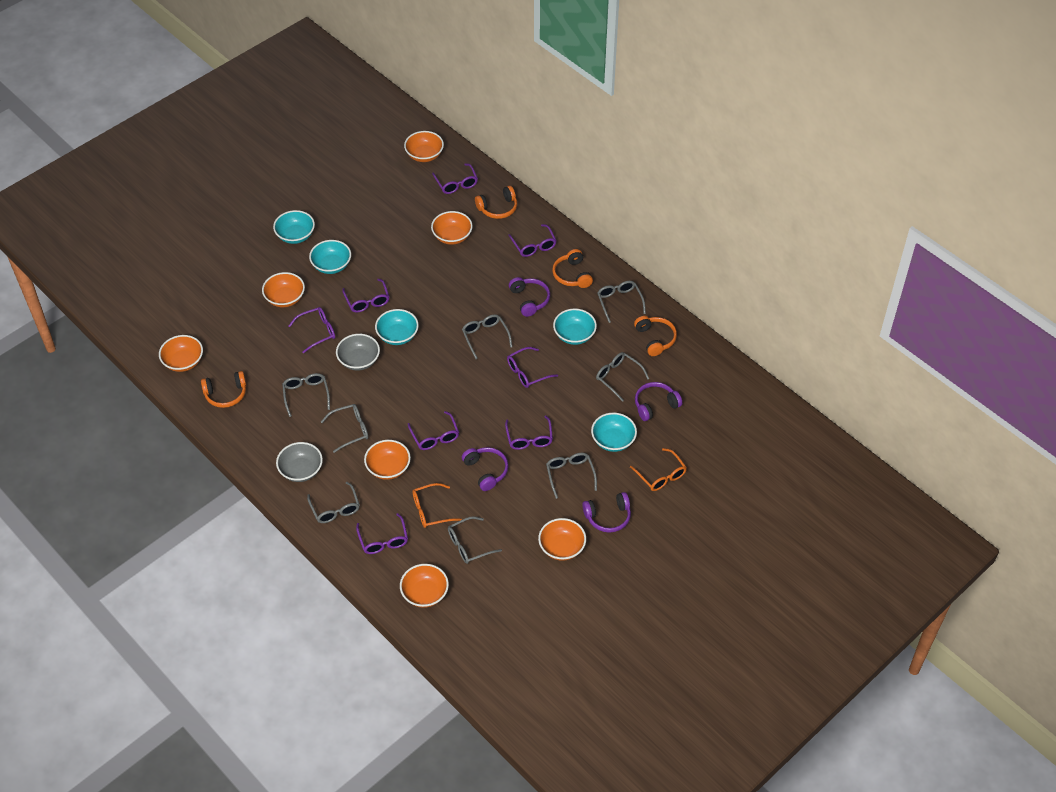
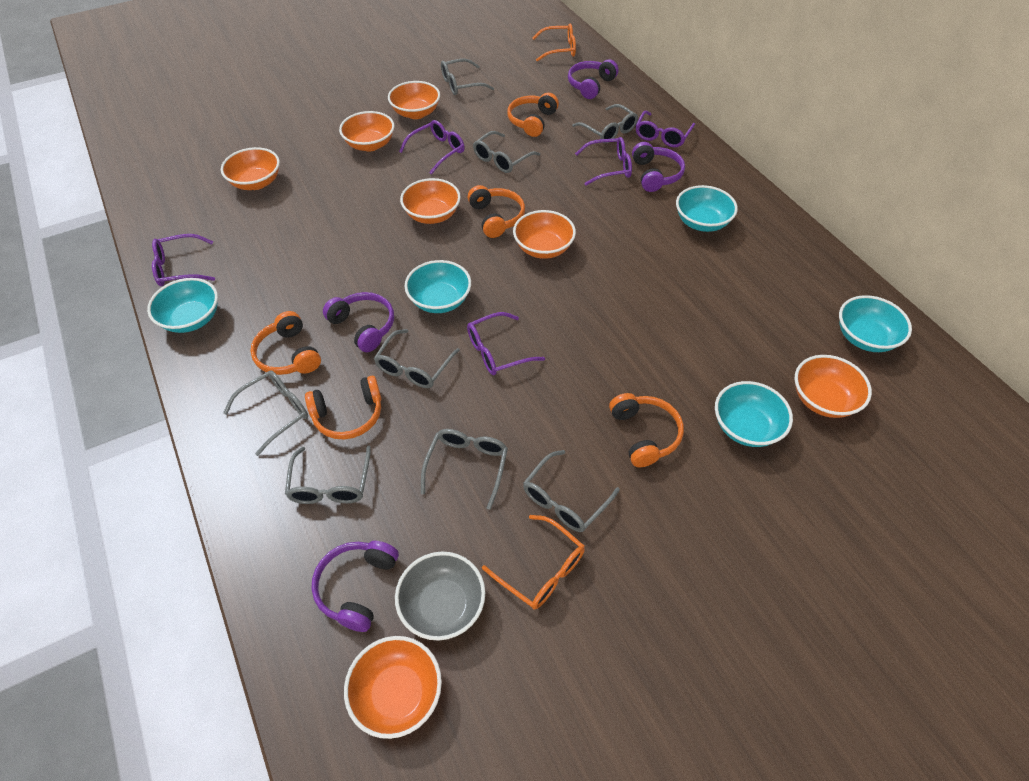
grey bowl: 2 -> 1
orange headphones: 4 -> 5
purple glasses: 8 -> 5

